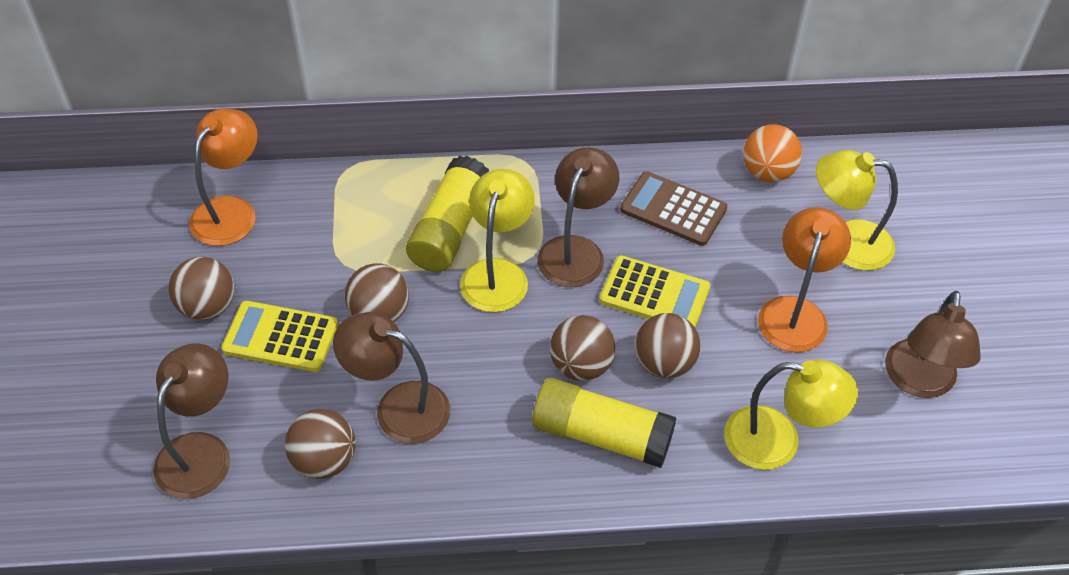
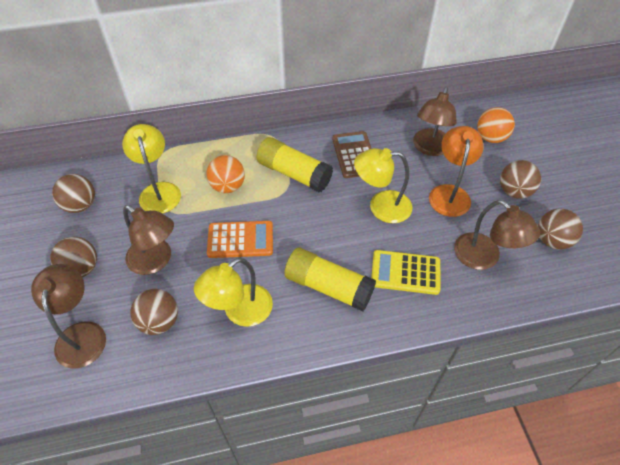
orange ball: 1 -> 2
orange calculator: 0 -> 1
orange lamp: 2 -> 1
yellow calculator: 2 -> 1

